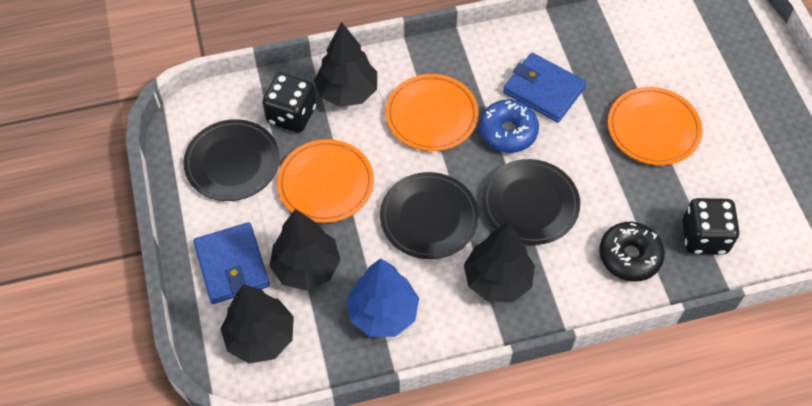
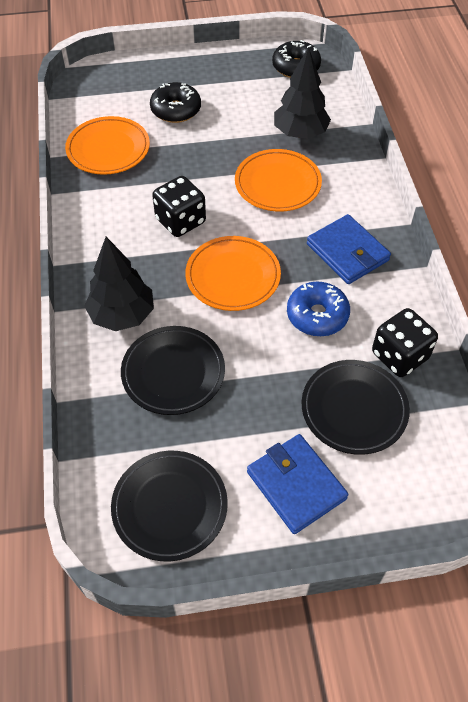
black donut: 1 -> 2
black tree: 4 -> 2
blue tree: 1 -> 0

